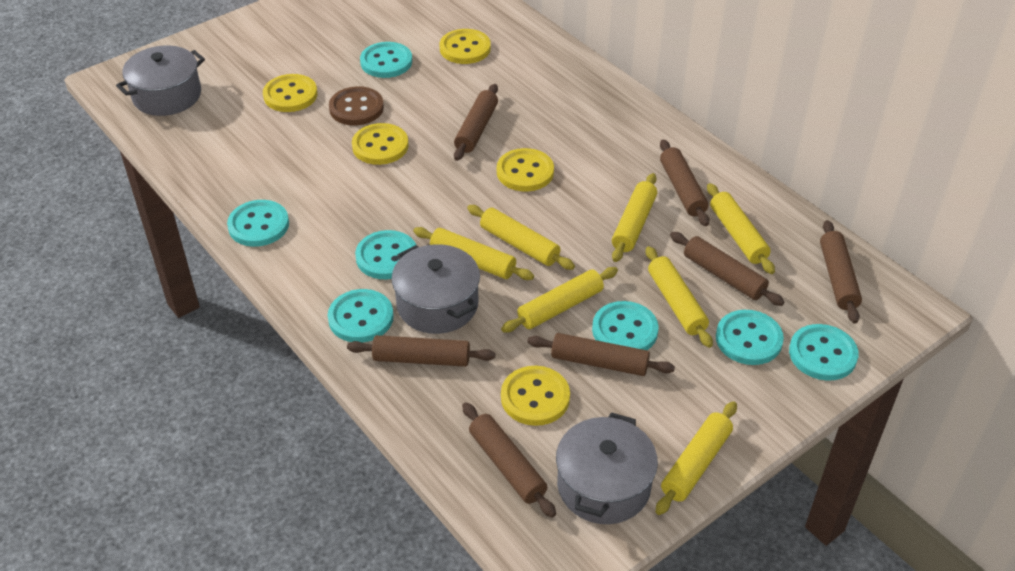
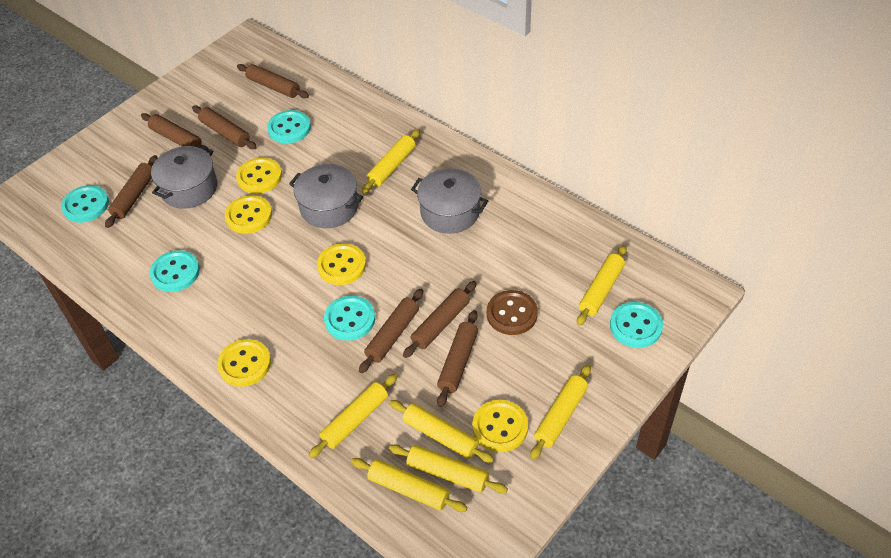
turquoise button: 7 -> 5

